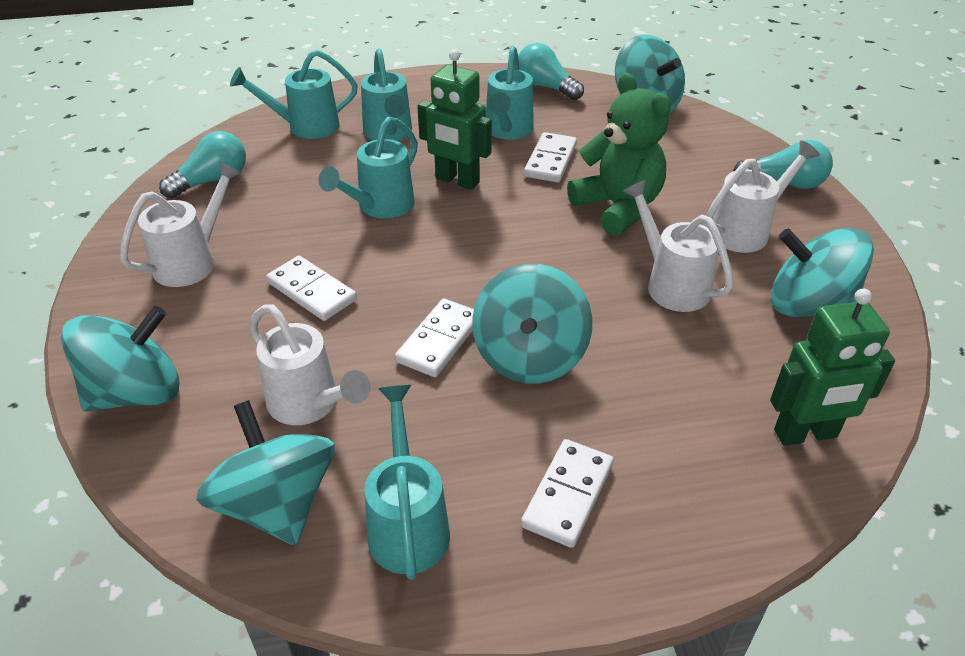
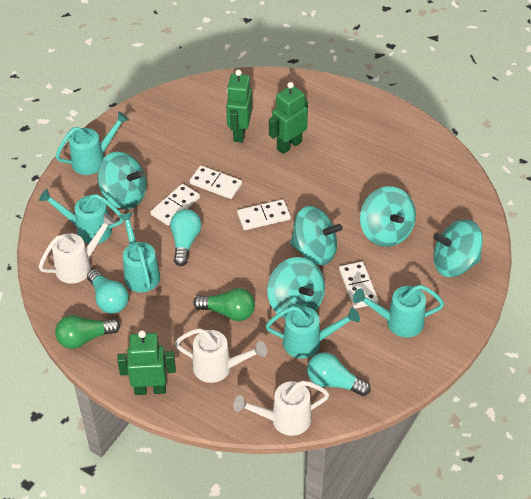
green light bulb: 0 -> 2
green robot: 2 -> 3
green teddy bear: 1 -> 0
white watering can: 4 -> 3

